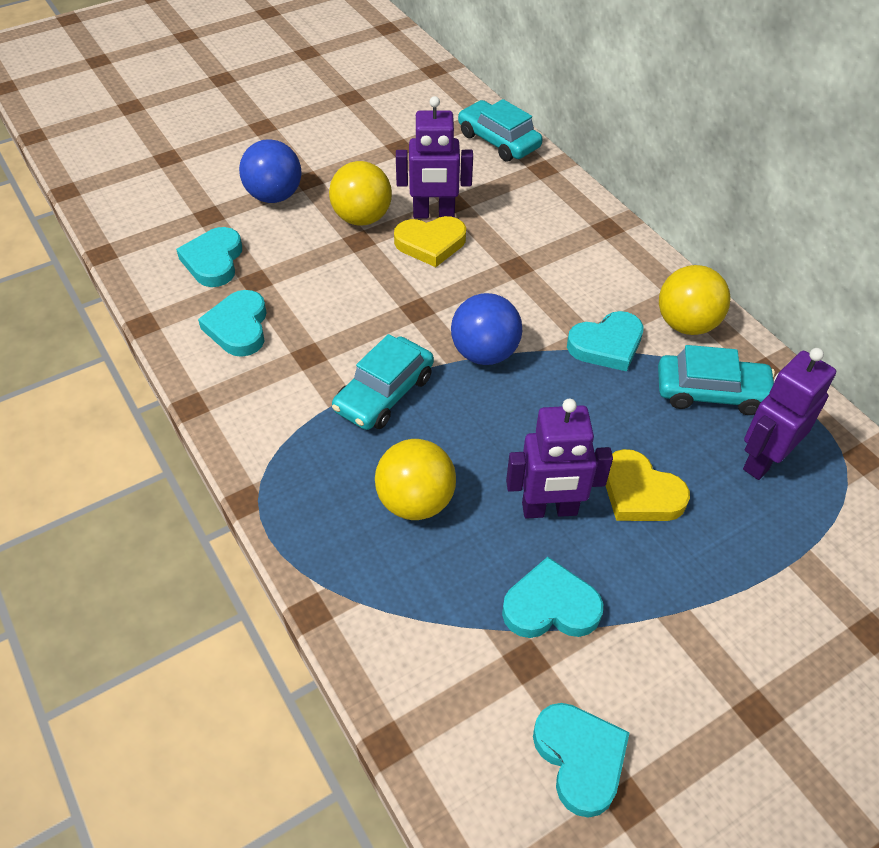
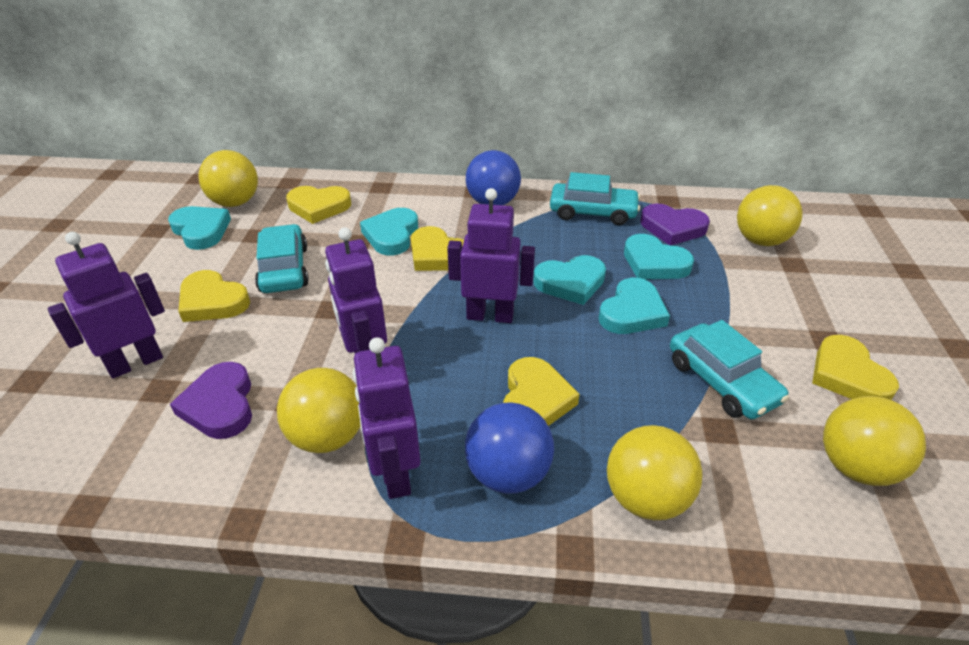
purple heart: 0 -> 2
purple robot: 3 -> 4
yellow ball: 3 -> 5
yellow heart: 2 -> 5

